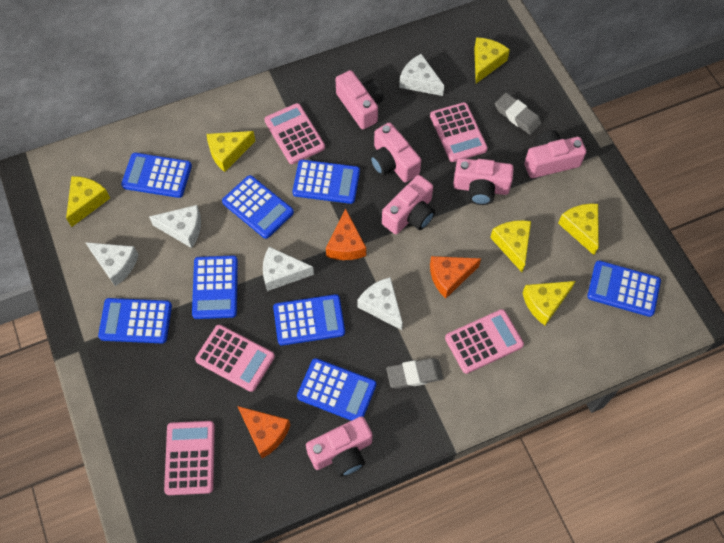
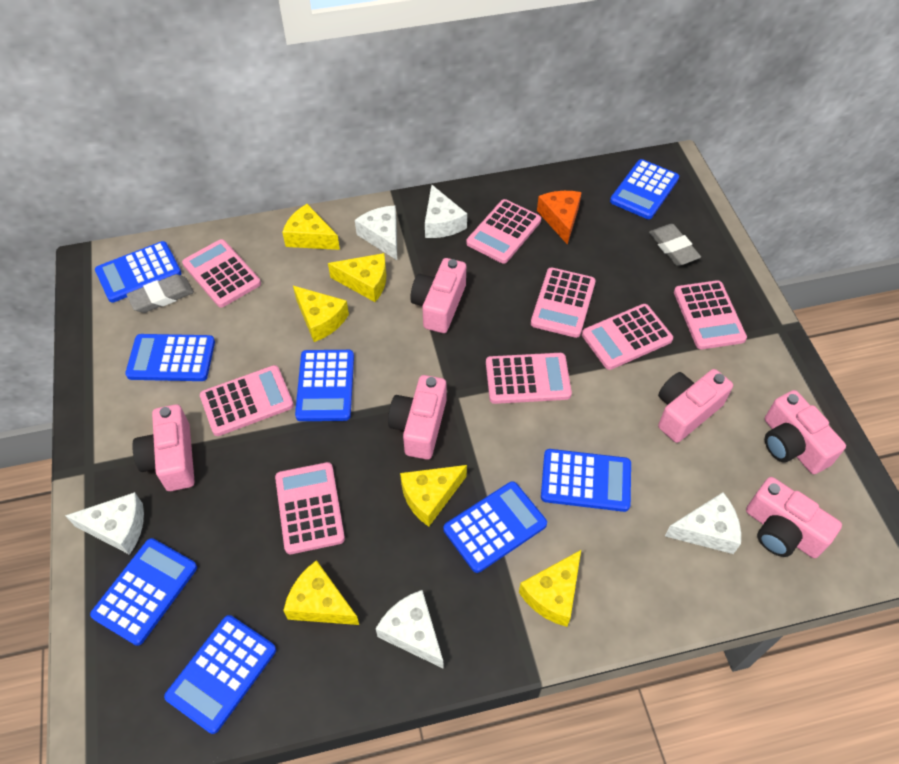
orange cheese: 3 -> 1
pink calculator: 5 -> 8

